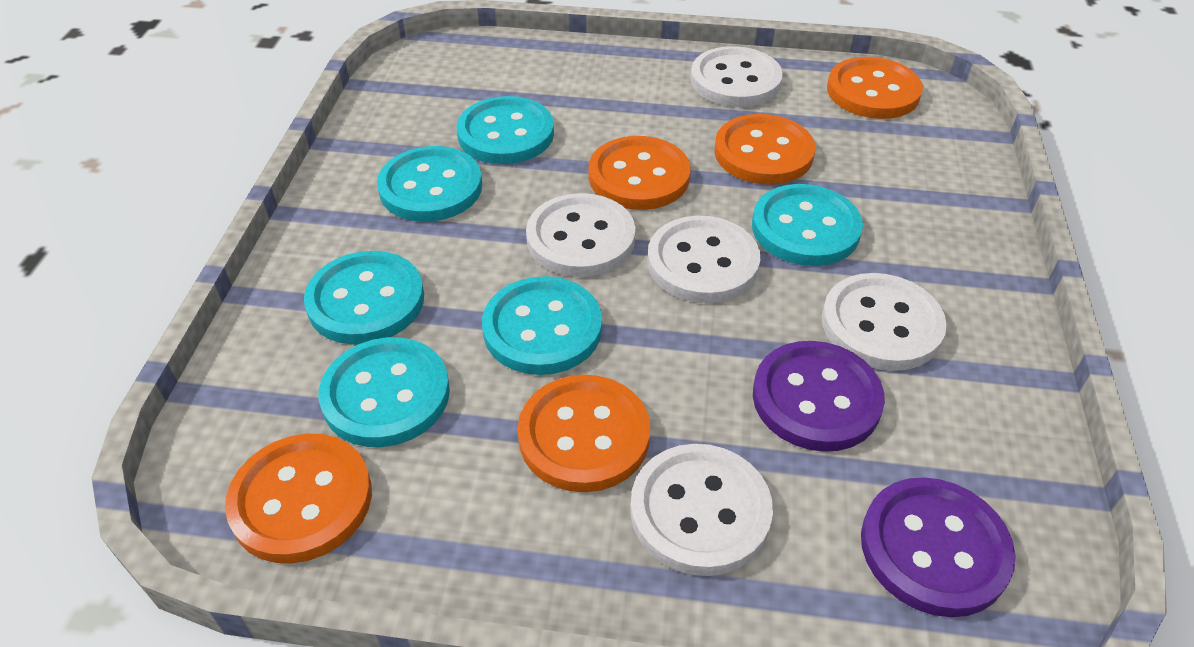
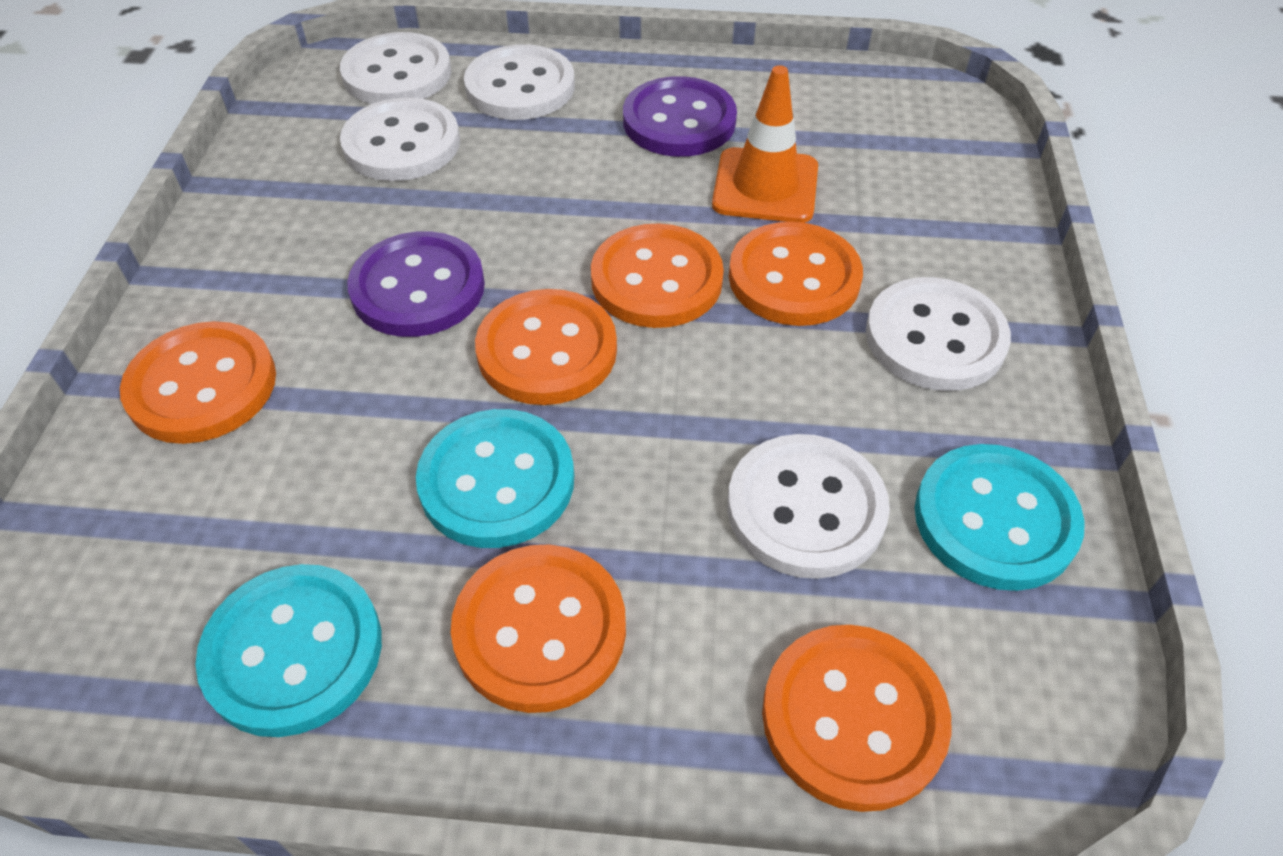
orange button: 5 -> 6
orange traffic cone: 0 -> 1
turquoise button: 6 -> 3

